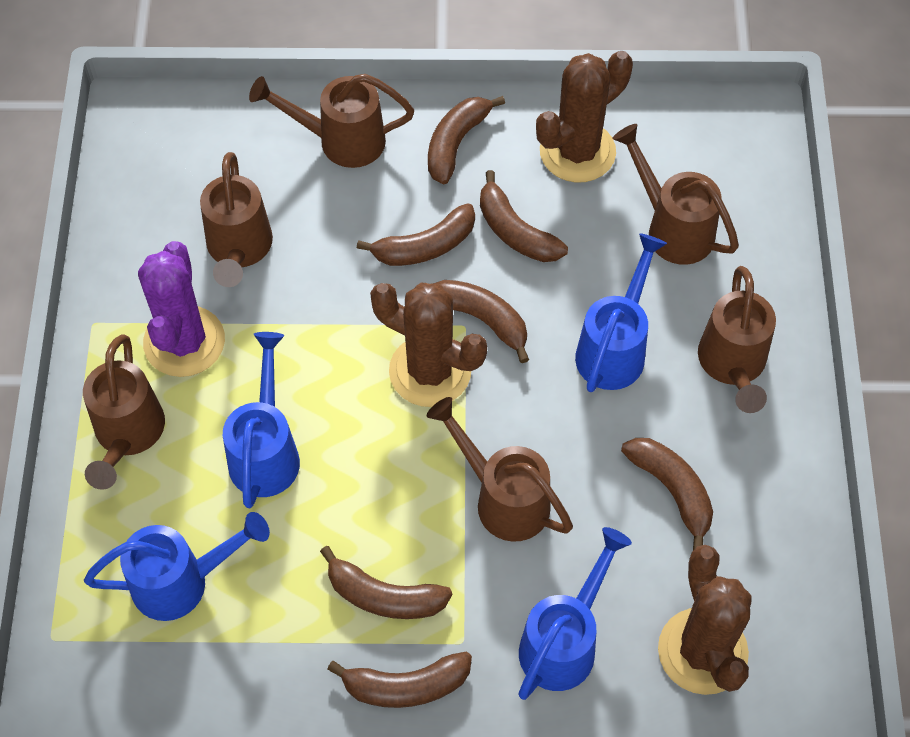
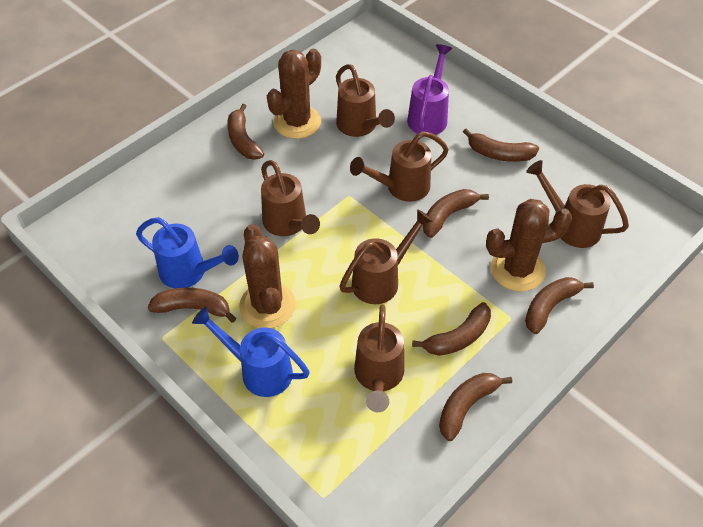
blue watering can: 4 -> 2
purple cactus: 1 -> 0
purple watering can: 0 -> 1

